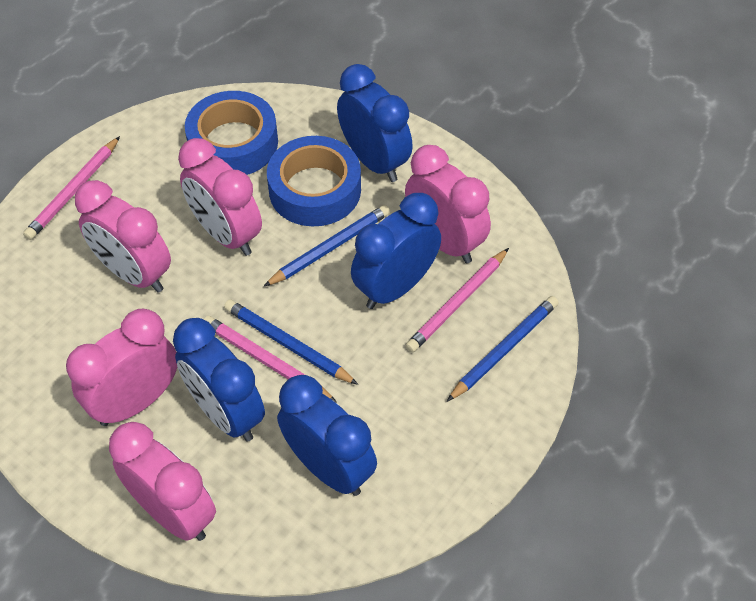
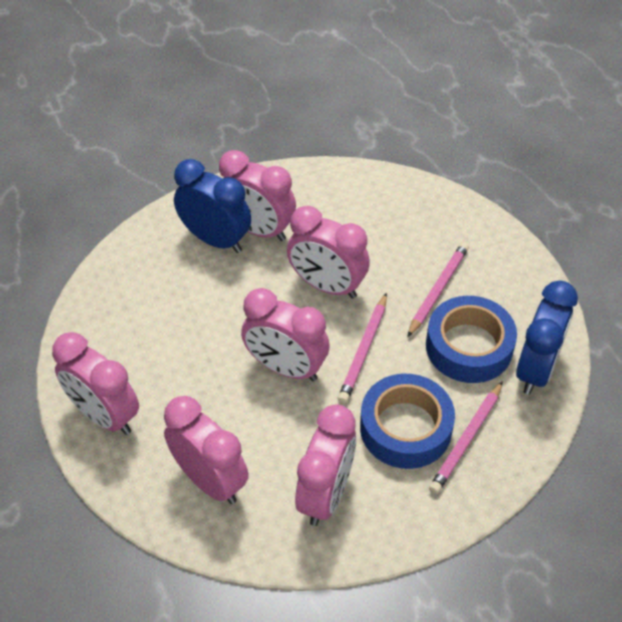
blue clock: 4 -> 2
blue pencil: 3 -> 0
pink clock: 5 -> 6

